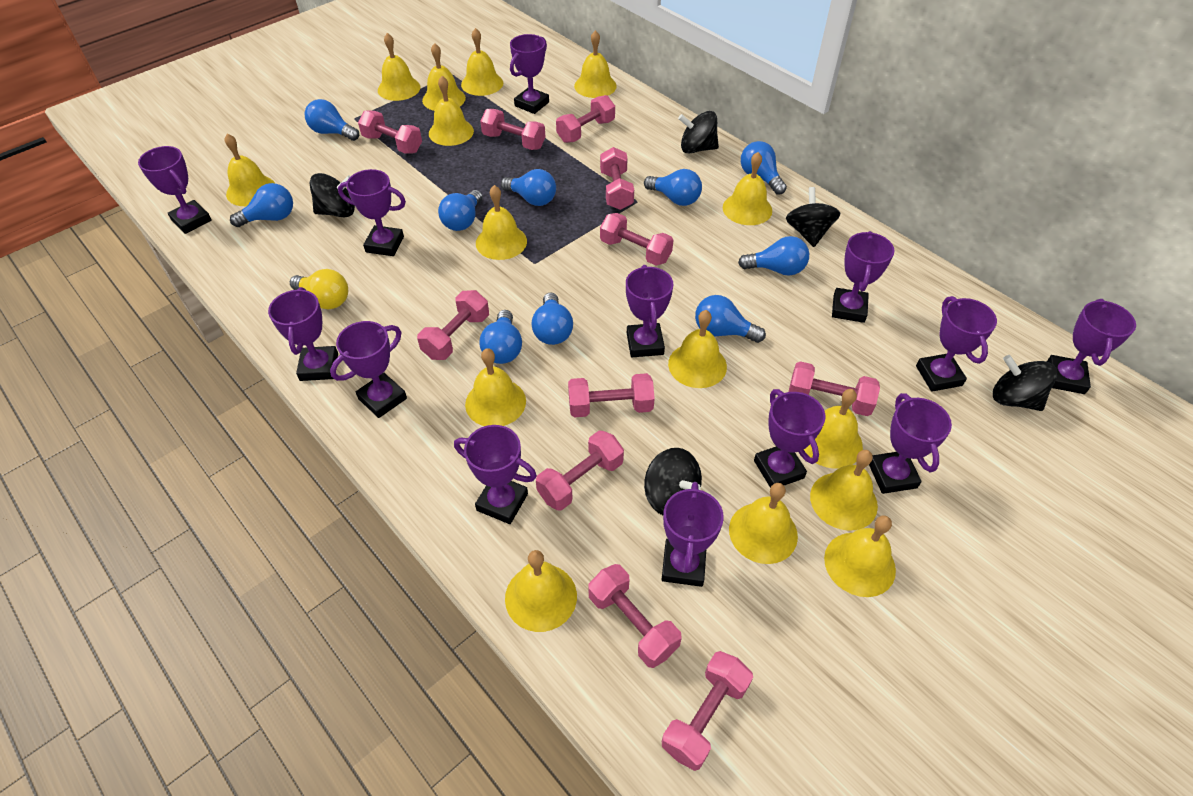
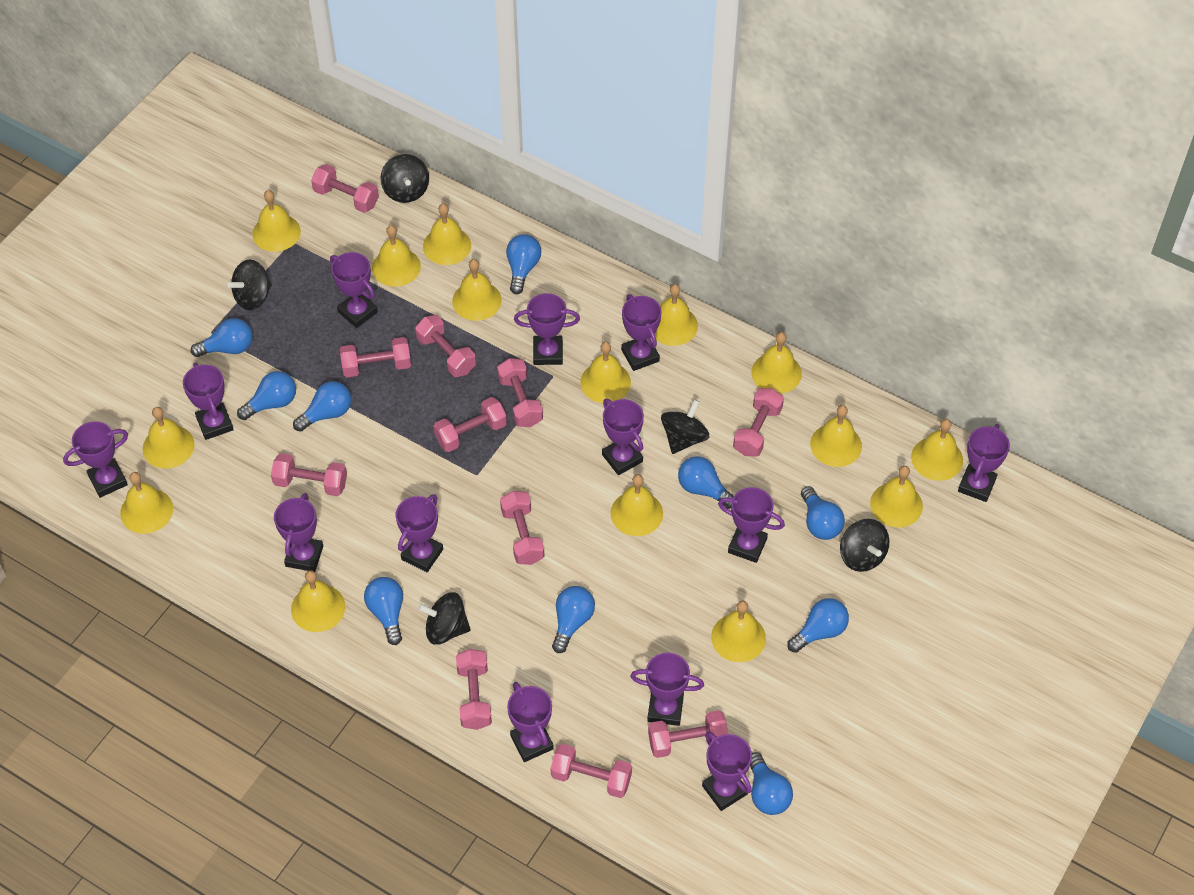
yellow light bulb: 1 -> 0

